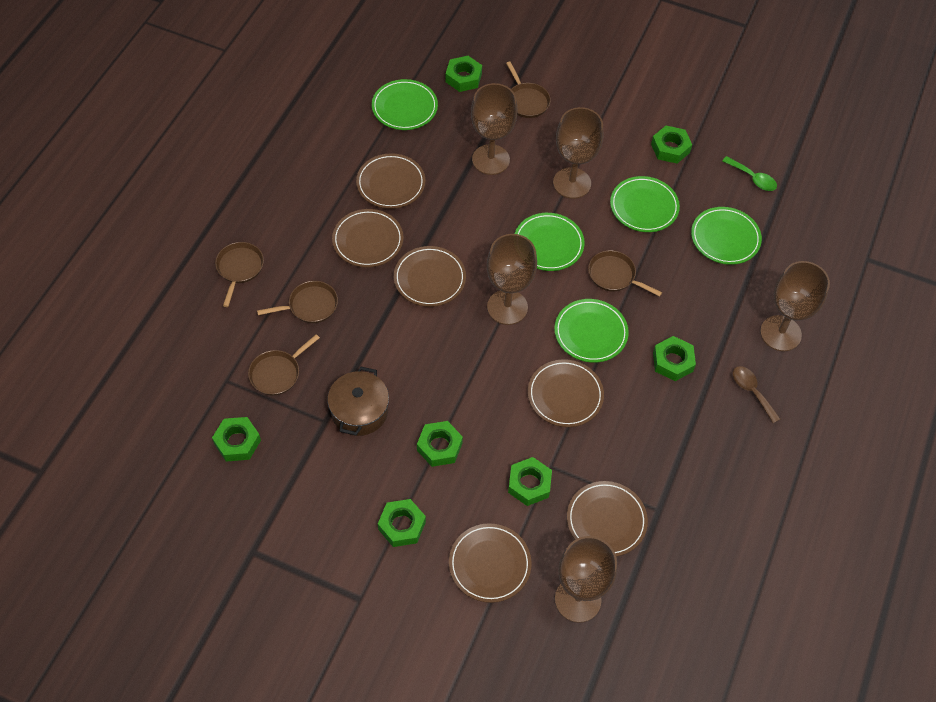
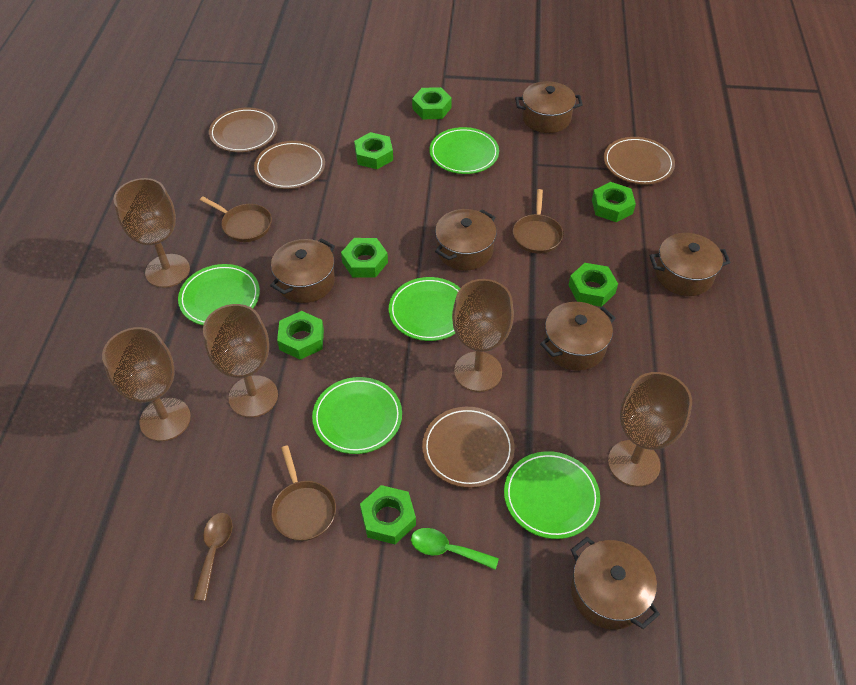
brown pan: 5 -> 3
brown plate: 6 -> 4
brown pot: 1 -> 6

